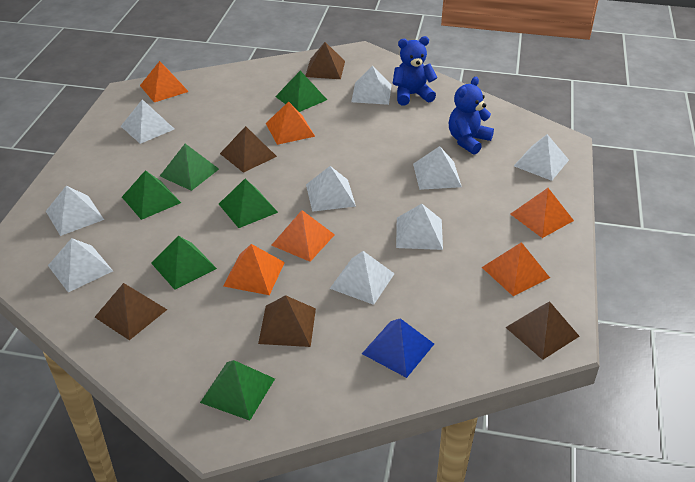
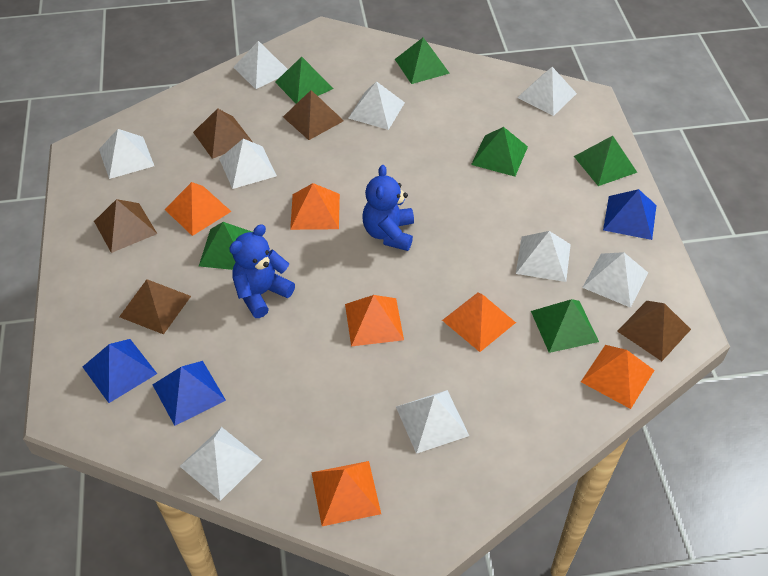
blue pyramid: 1 -> 3

